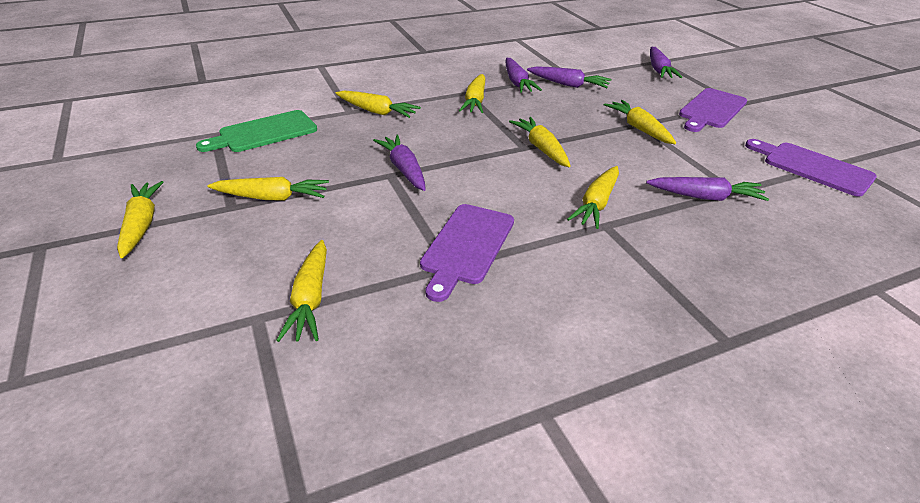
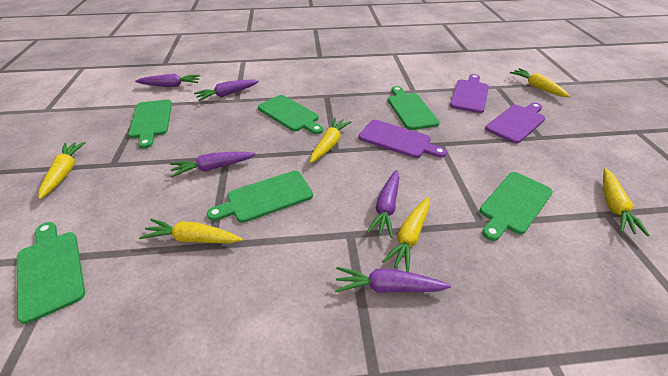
green cutting board: 1 -> 6
yellow carrot: 8 -> 6

